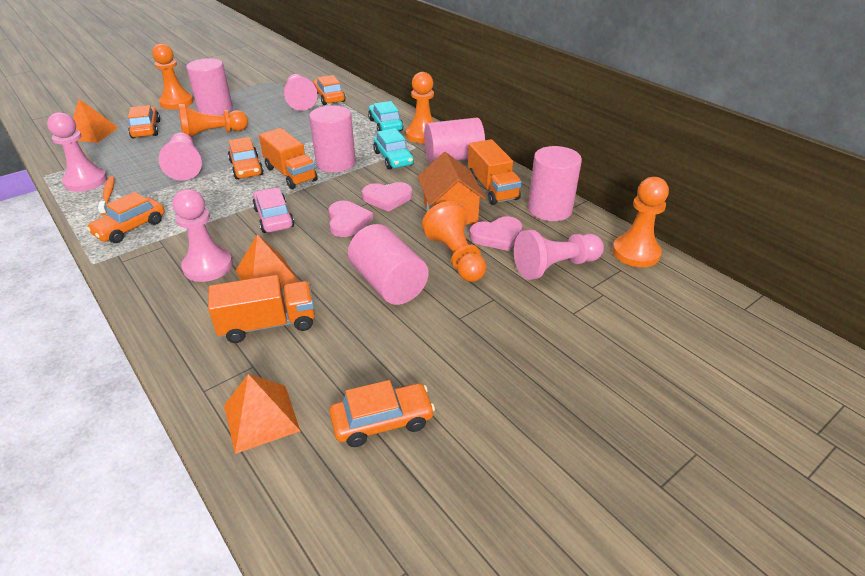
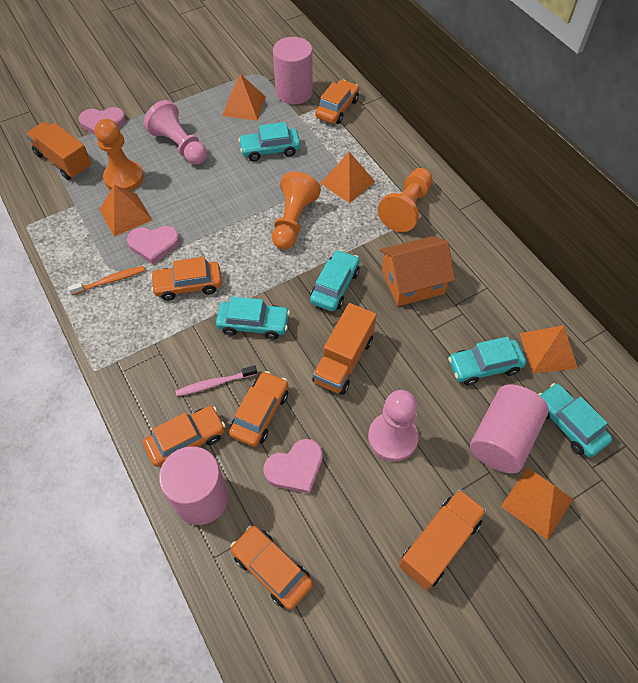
orange pawn: 5 -> 3
orange pyramid: 3 -> 5
pink car: 1 -> 0
pink cylinder: 5 -> 3
pink pawn: 5 -> 2
pink toothbrush: 0 -> 1
turquoise car: 2 -> 5

